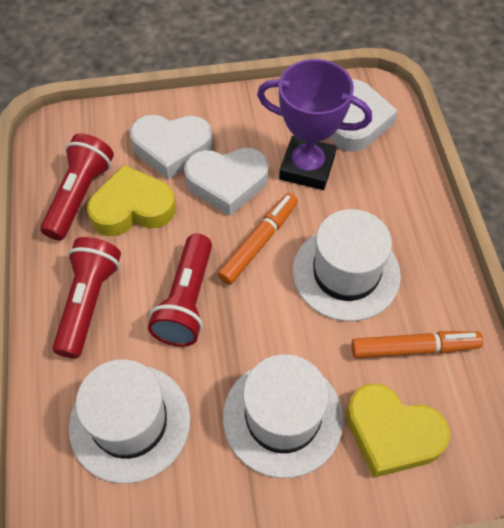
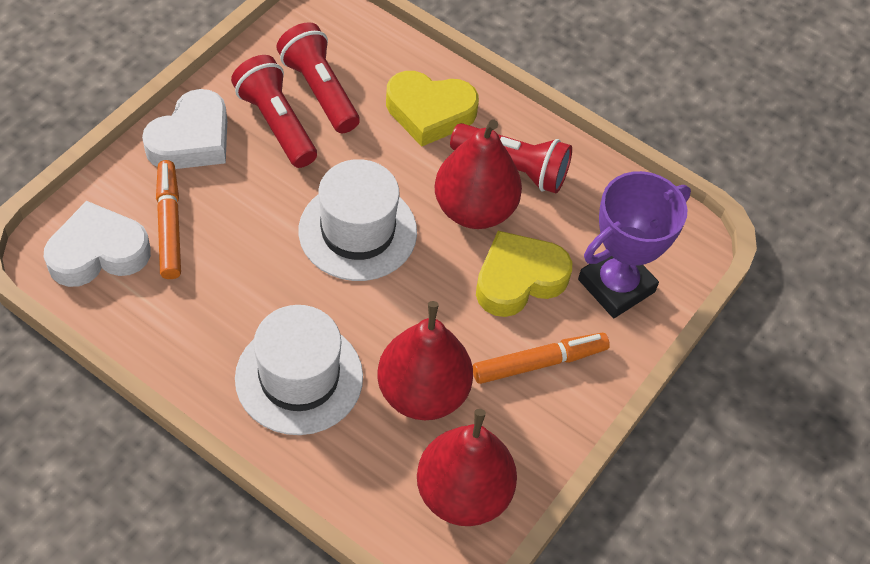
red pear: 0 -> 3
white hat: 3 -> 2
white heart: 3 -> 2

